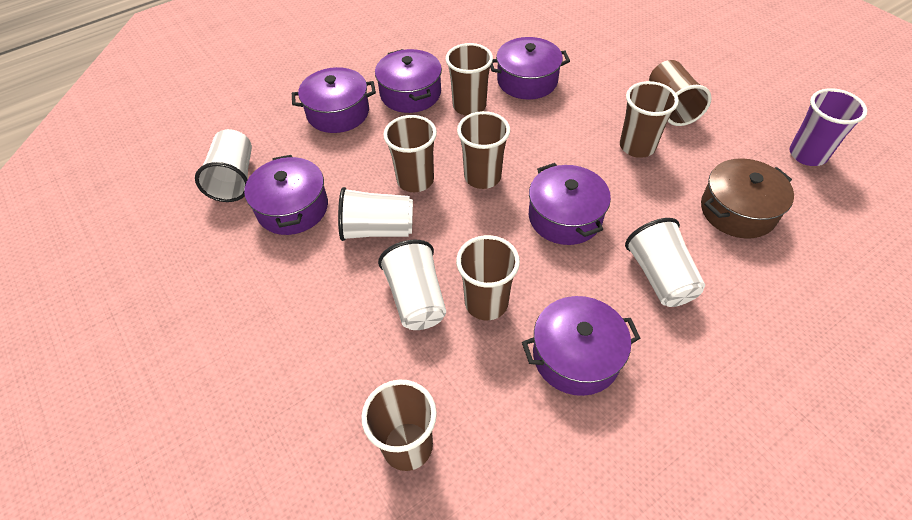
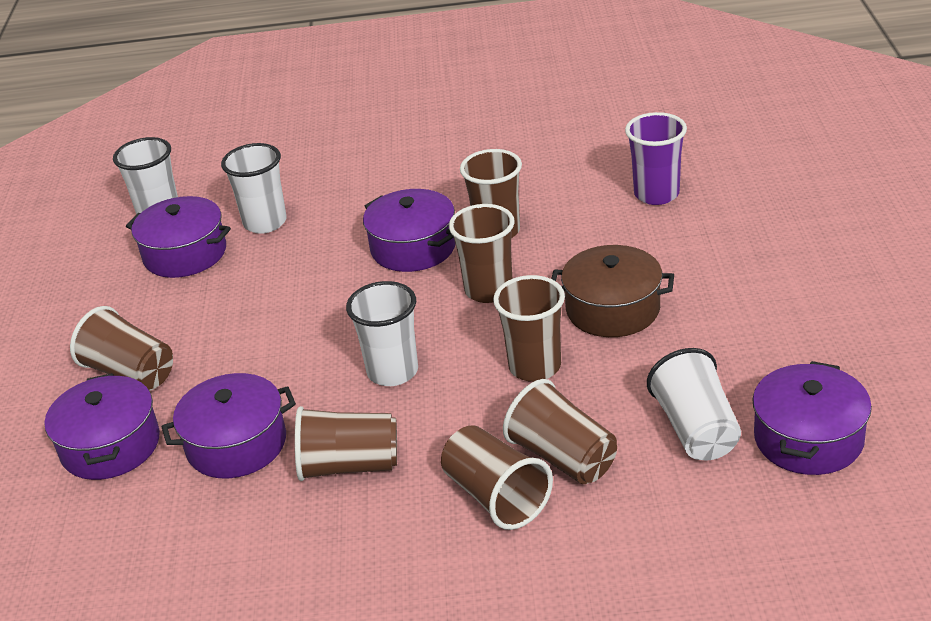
purple pot: 6 -> 5

